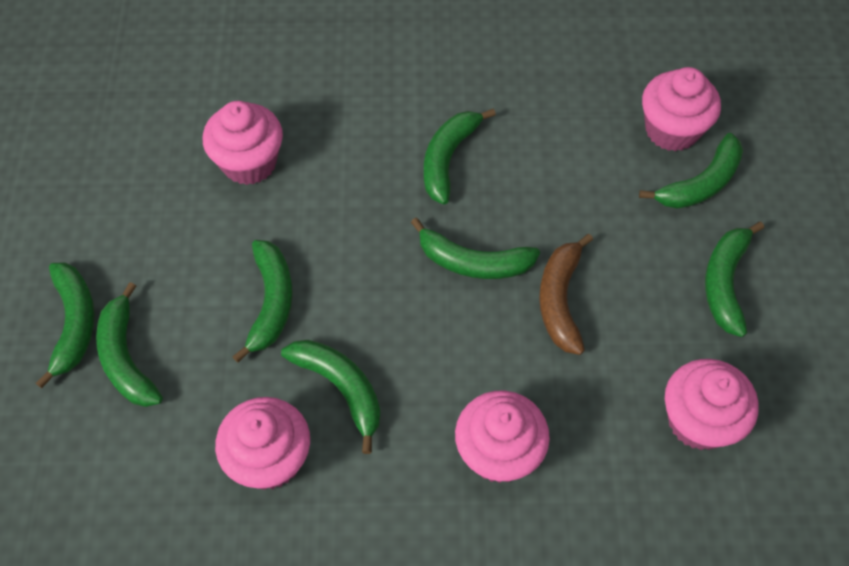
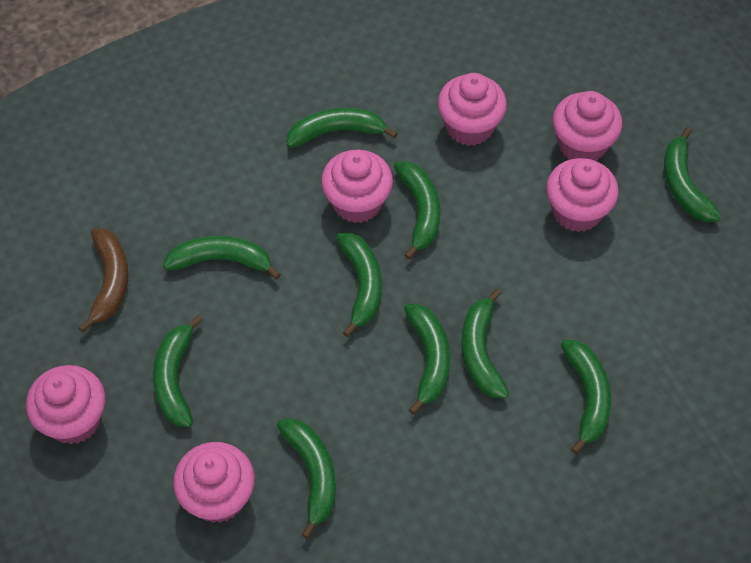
green banana: 8 -> 10
pink cupcake: 5 -> 6

